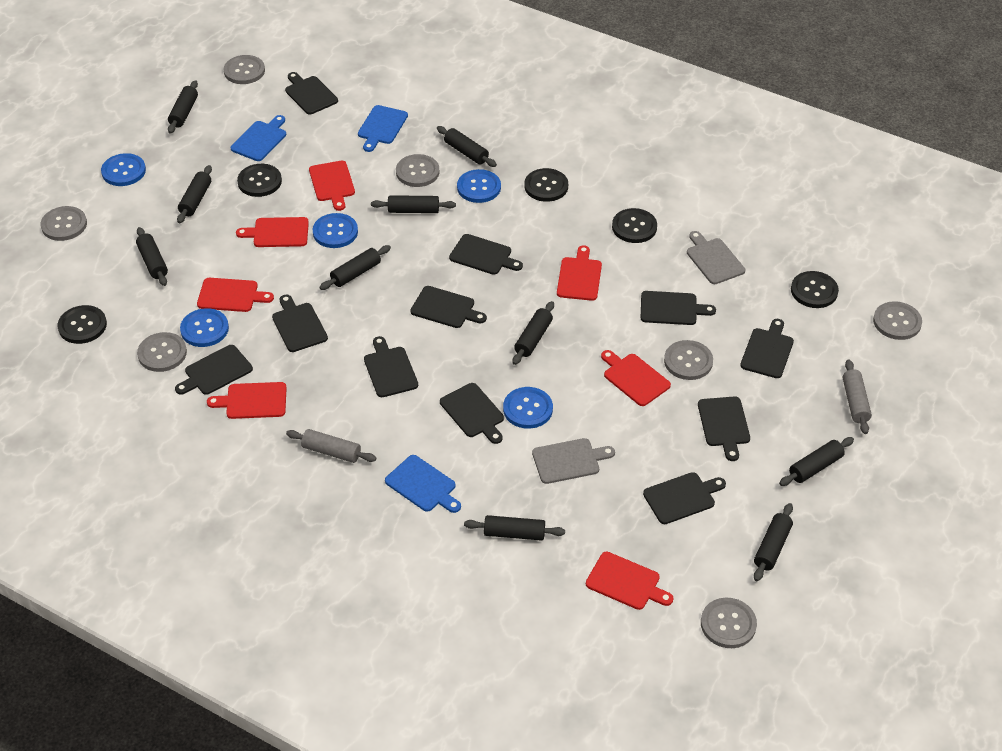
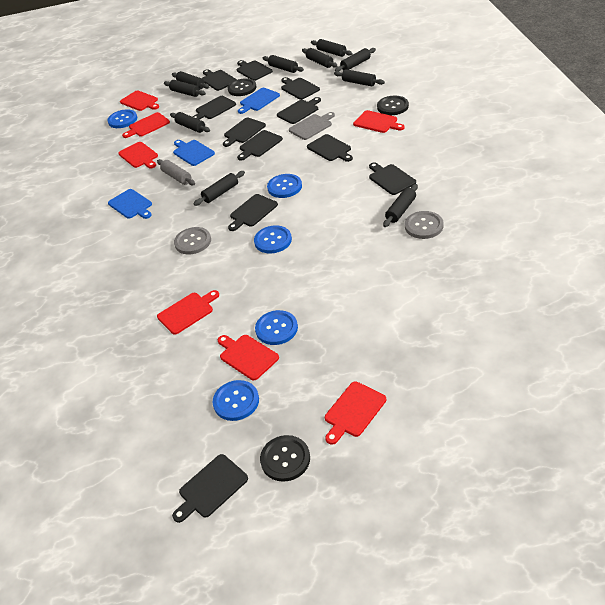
black button: 5 -> 3
grey button: 7 -> 2
grey cutting board: 2 -> 1
grey rolling pin: 2 -> 1

